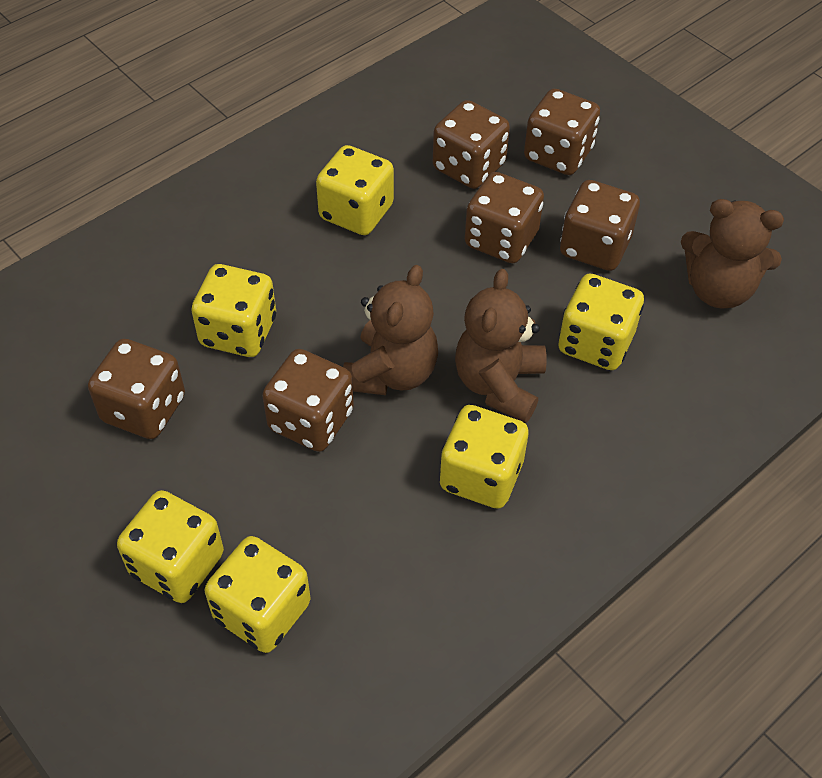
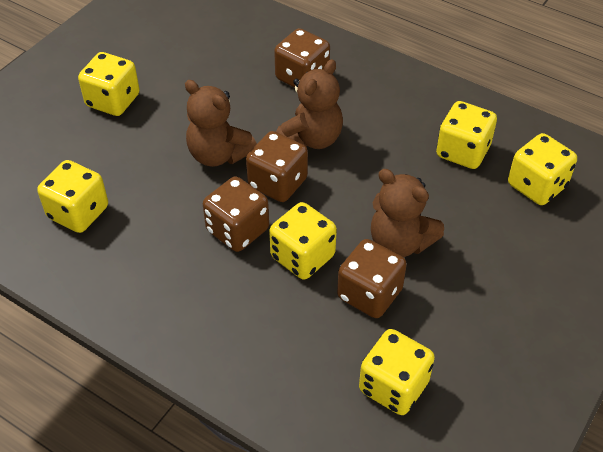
brown dice: 6 -> 4

